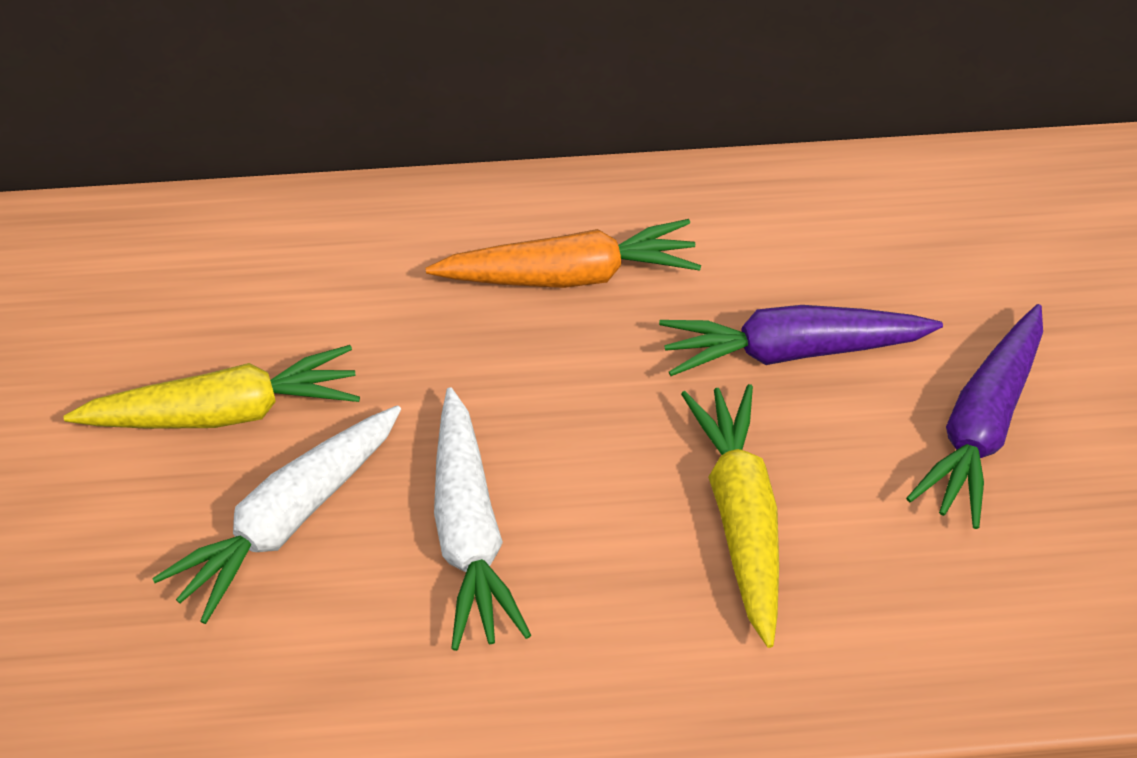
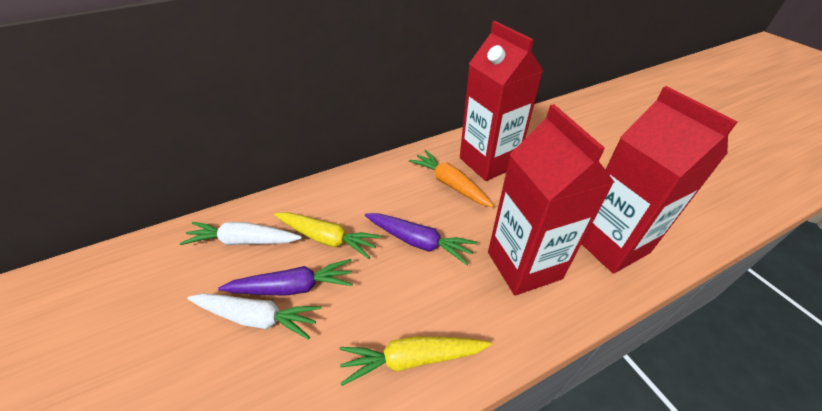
red carton: 0 -> 3

